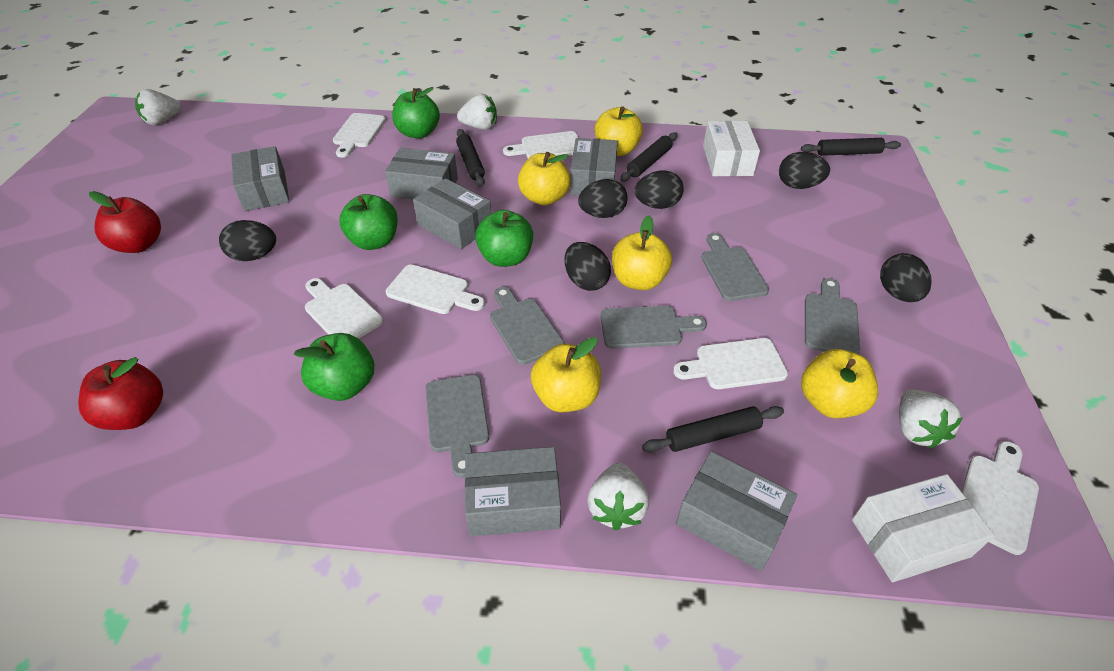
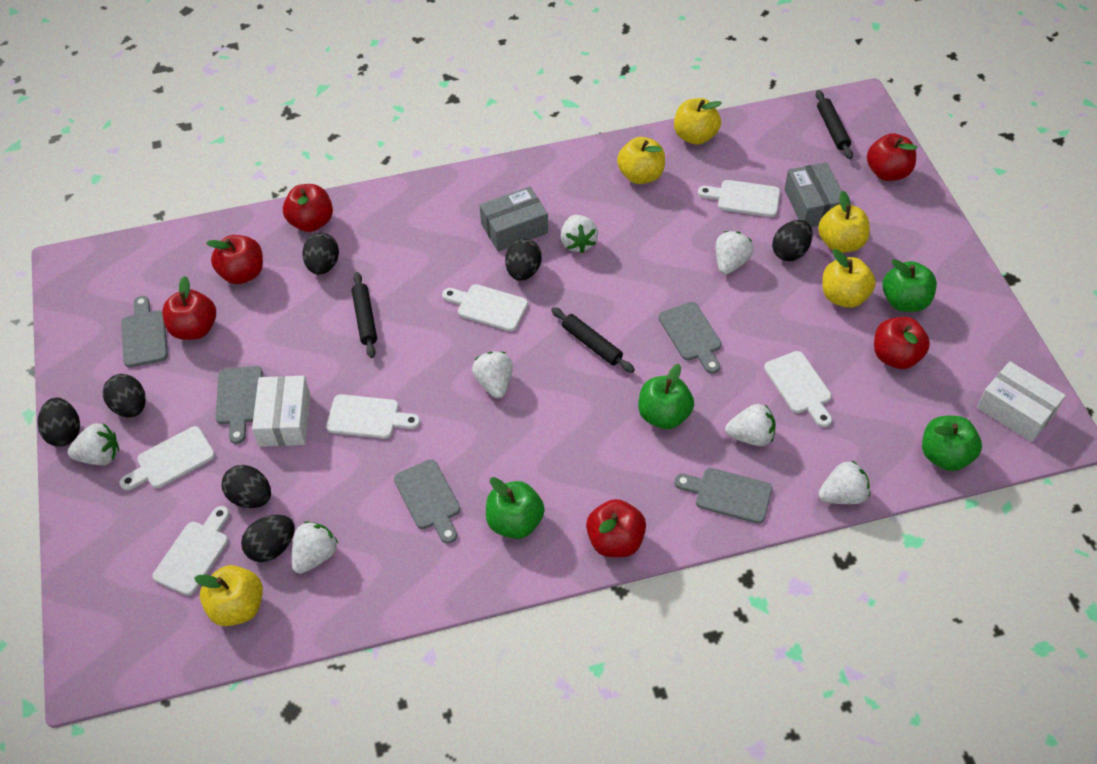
black egg: 6 -> 7
black rolling pin: 4 -> 3
grey box: 6 -> 2
red apple: 2 -> 6
white strawberry: 4 -> 7

